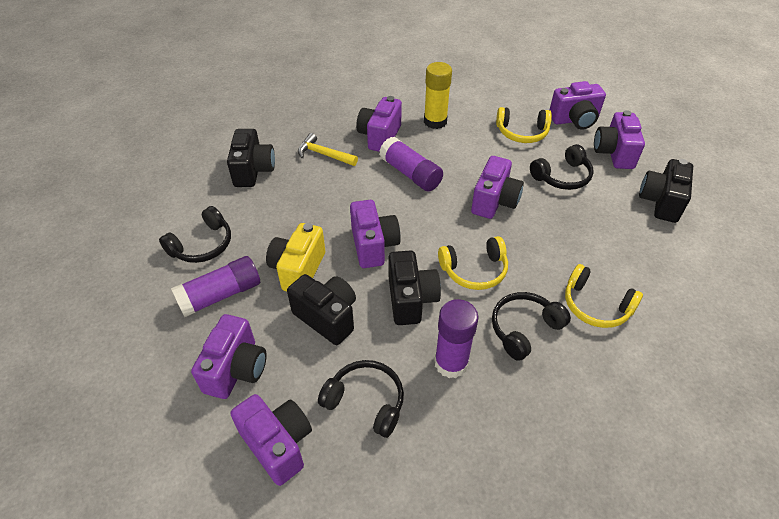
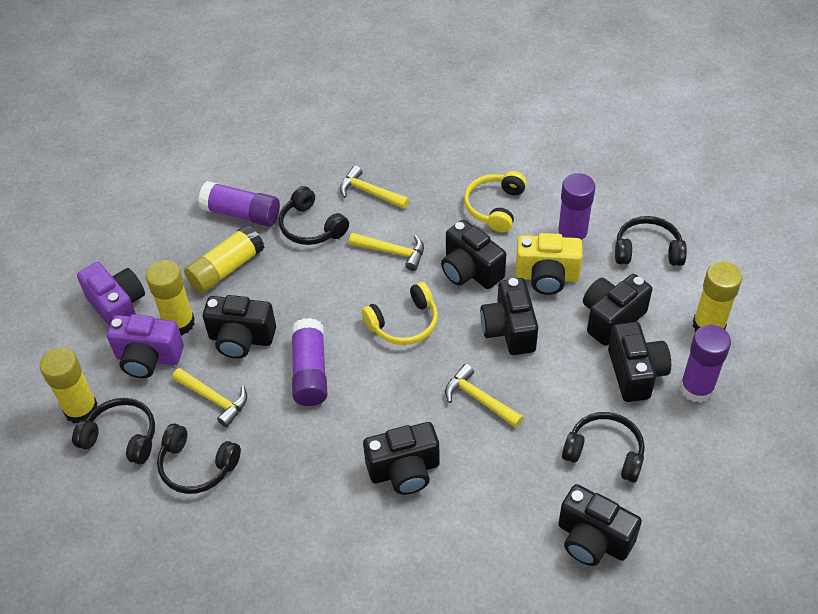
black camera: 4 -> 7
black headphones: 4 -> 5
purple camera: 7 -> 2
purple glue stick: 3 -> 4
yellow glue stick: 1 -> 4
yellow hammer: 1 -> 4
yellow headphones: 3 -> 2

